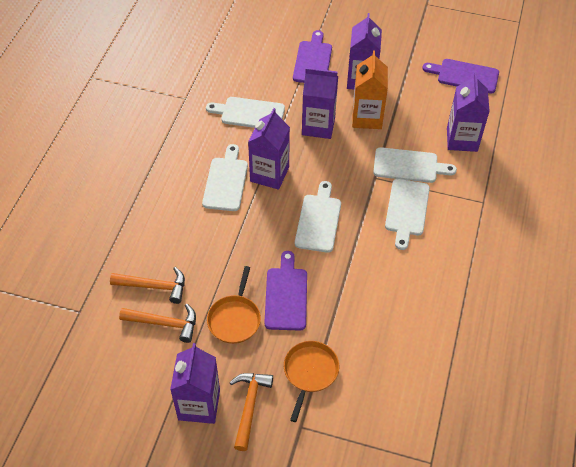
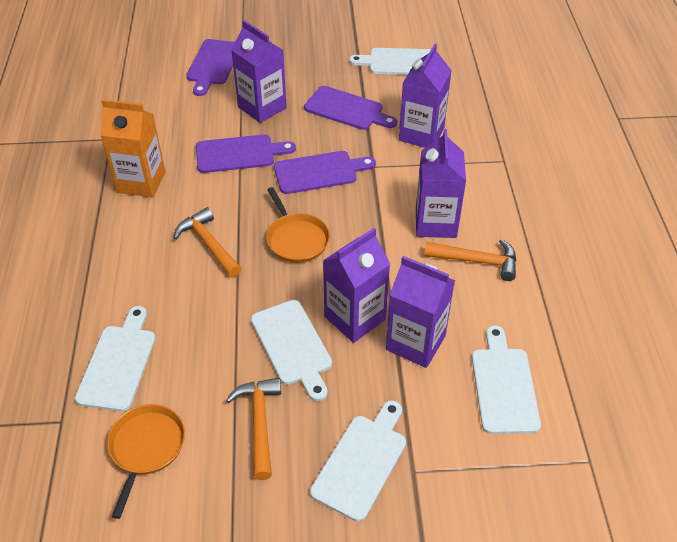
purple cutting board: 3 -> 4

